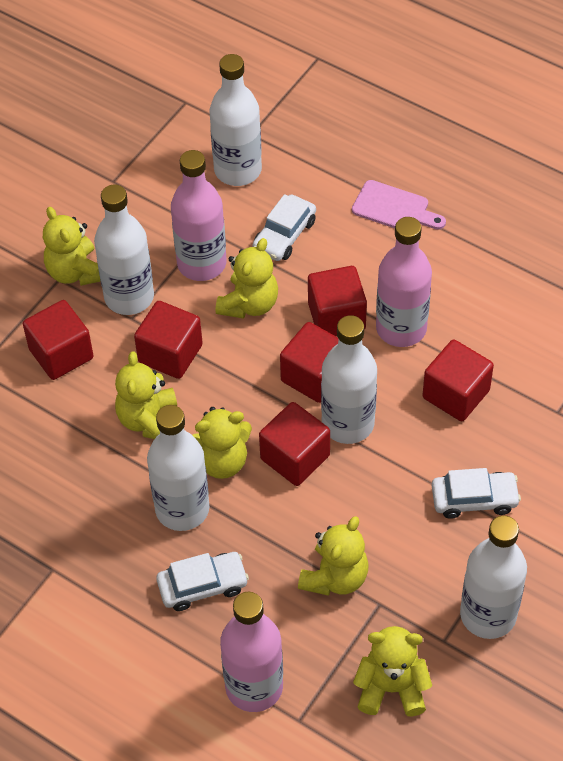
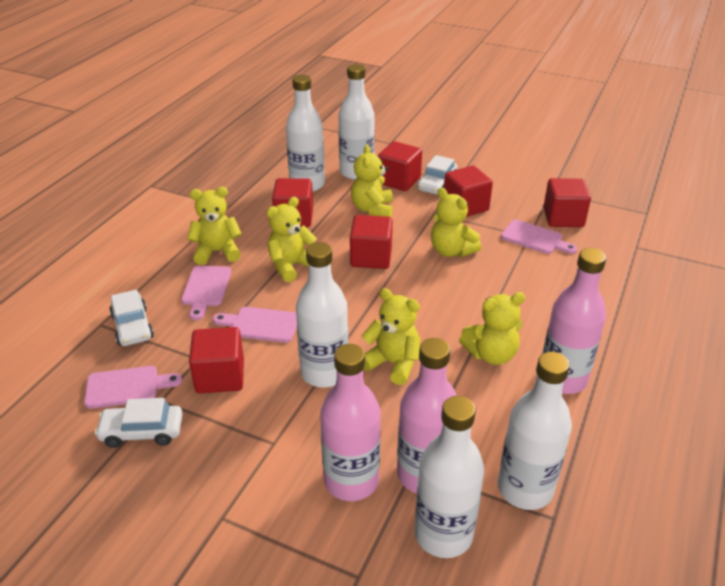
pink cutting board: 1 -> 4

